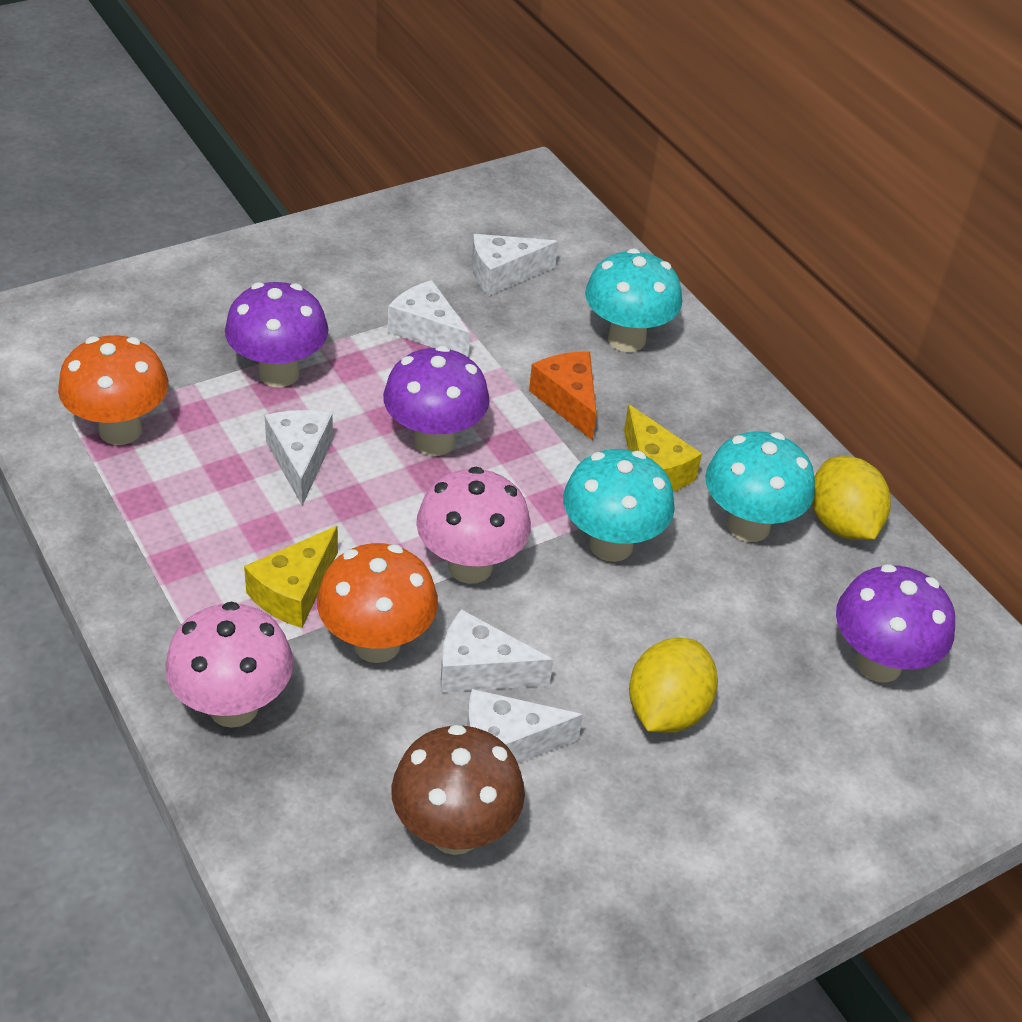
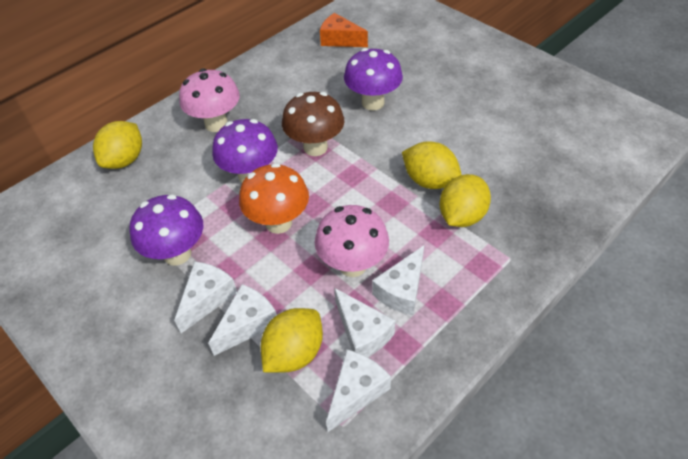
orange mushroom: 2 -> 1
turquoise mushroom: 3 -> 0
yellow cheese: 2 -> 0
yellow lemon: 2 -> 4

